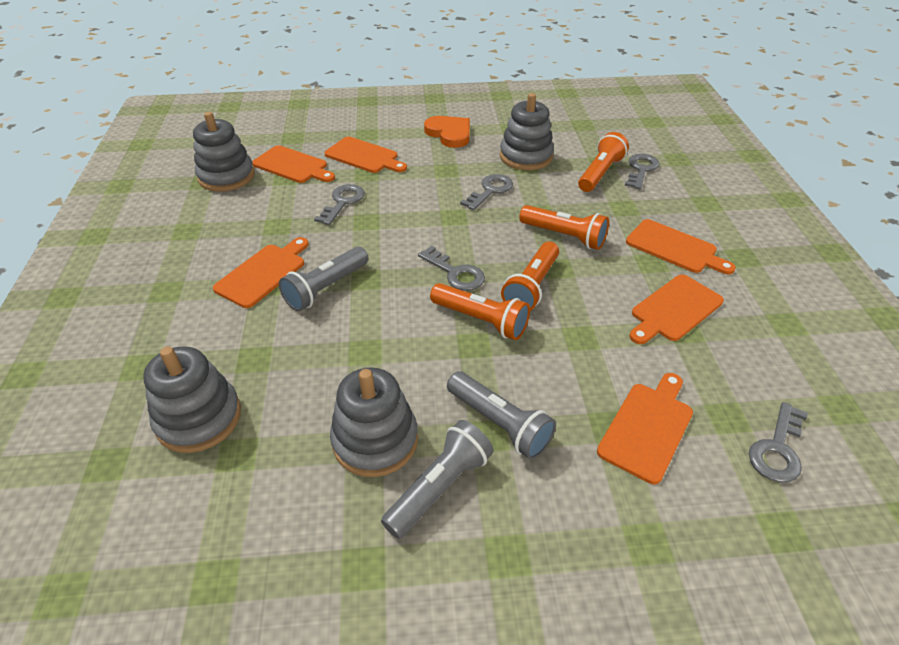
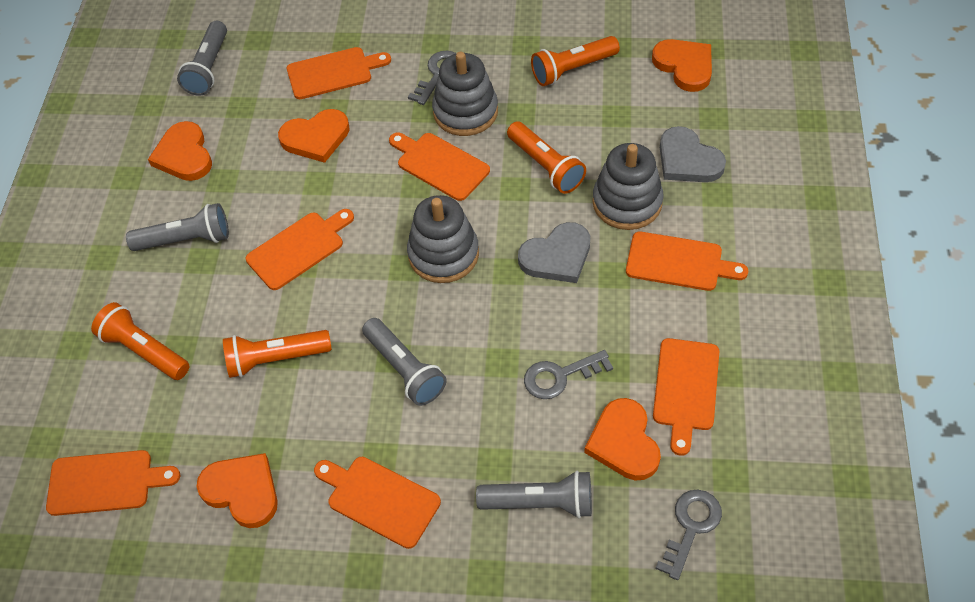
grey flashlight: 3 -> 4
grey heart: 0 -> 2
grey key: 5 -> 3
grey stacking toy: 4 -> 3
orange cutting board: 6 -> 7
orange heart: 1 -> 5

